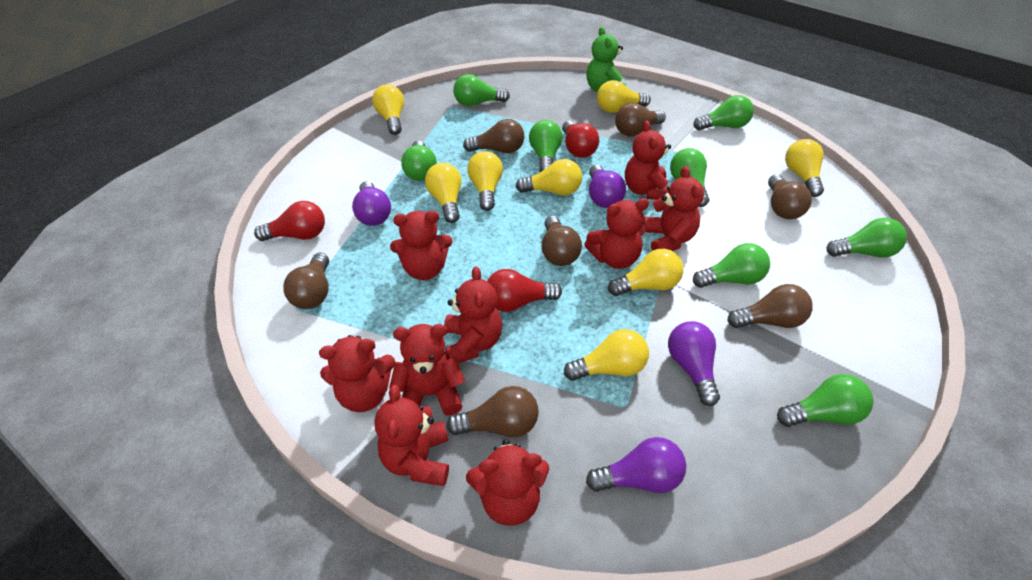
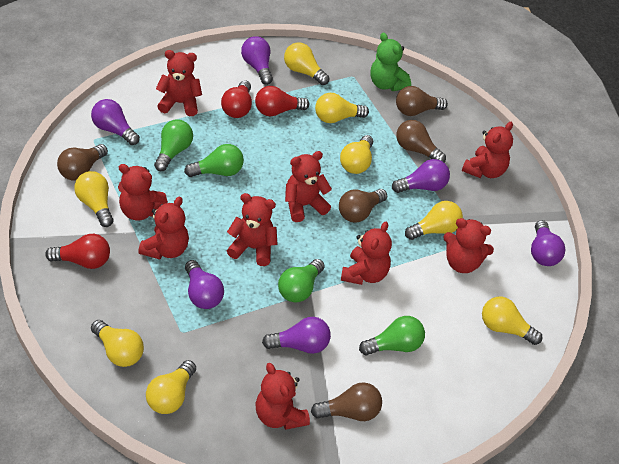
brown light bulb: 7 -> 5
green light bulb: 8 -> 4
purple light bulb: 4 -> 6

